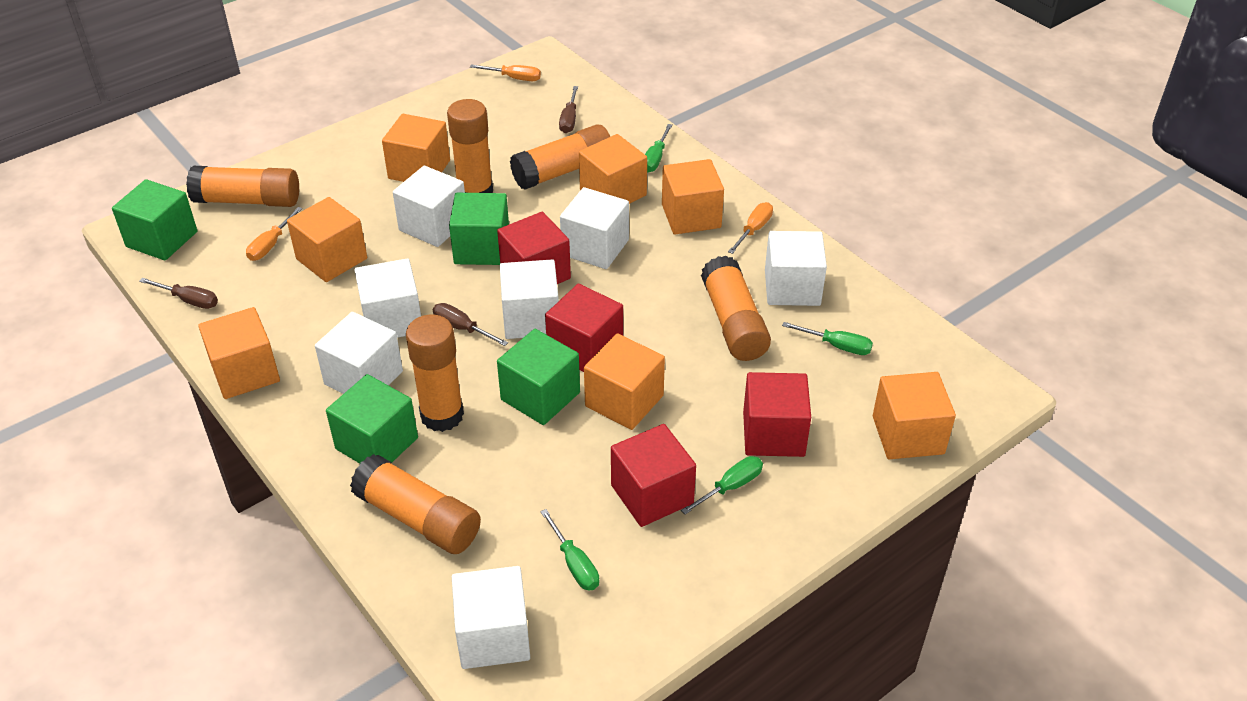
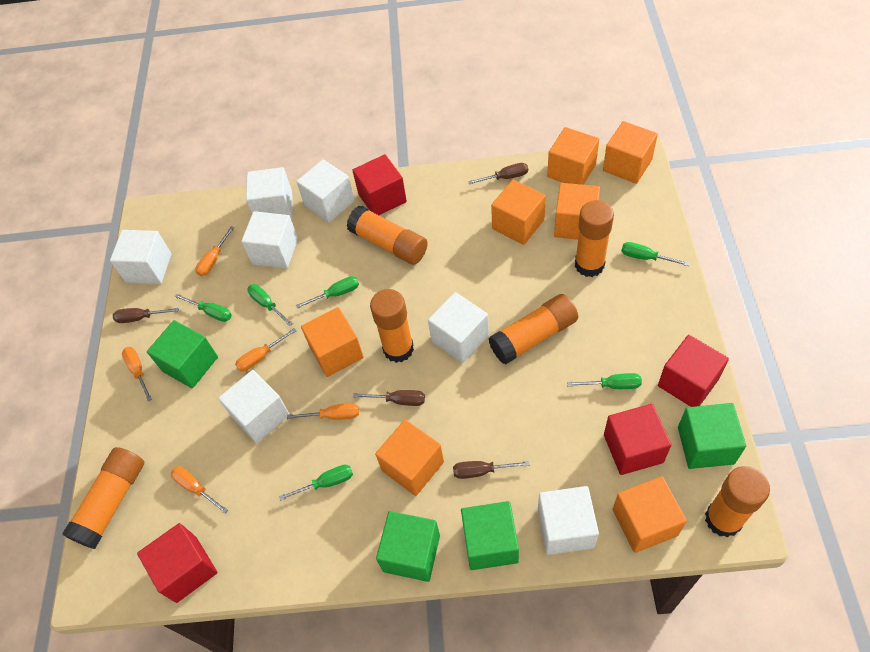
brown screwdriver: 3 -> 4
green screwdriver: 4 -> 6
orange screwdriver: 3 -> 5

